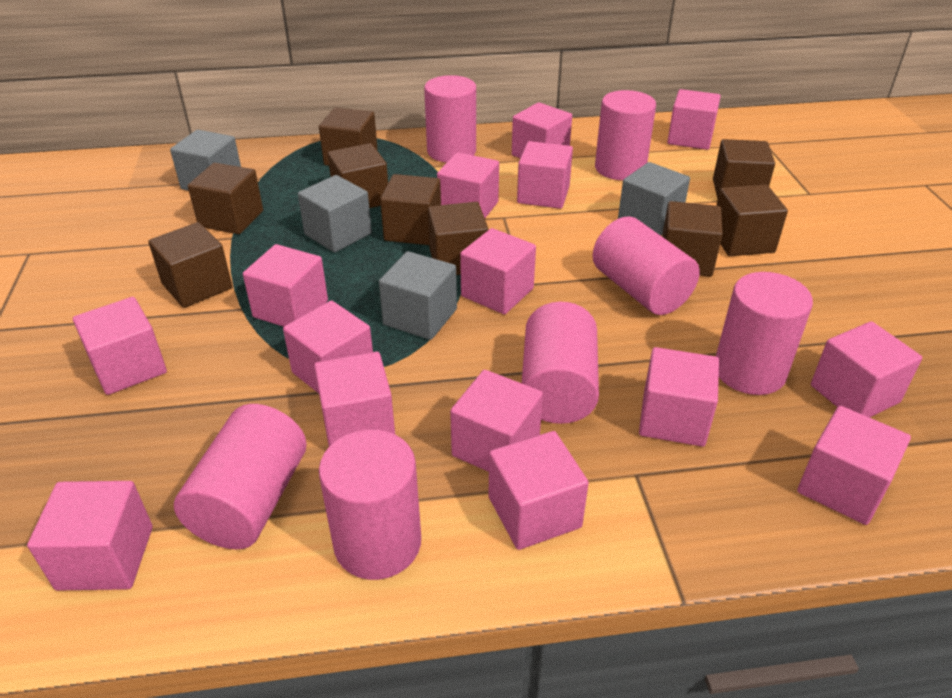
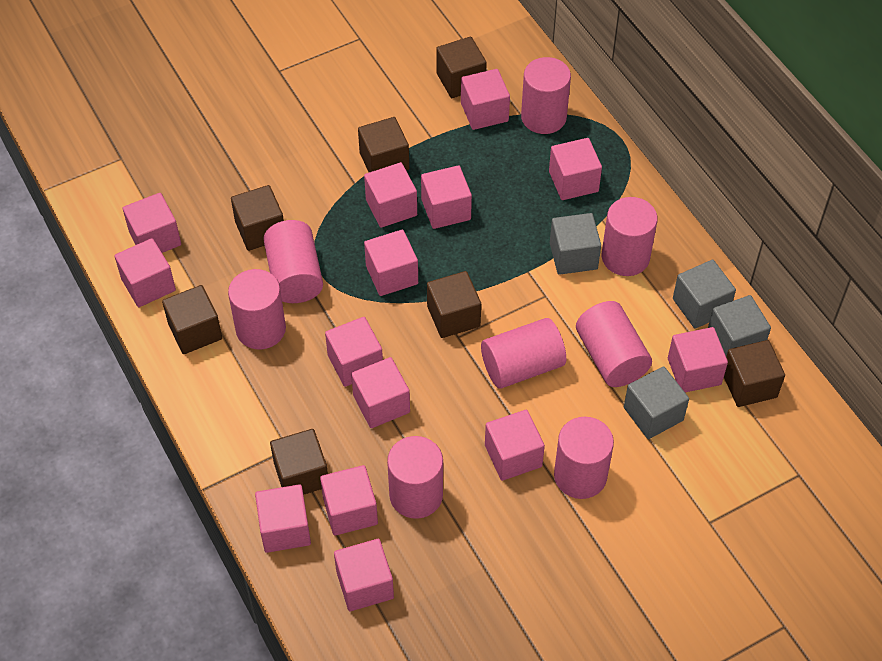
brown cube: 9 -> 7
pink cube: 15 -> 14
pink cylinder: 7 -> 8

